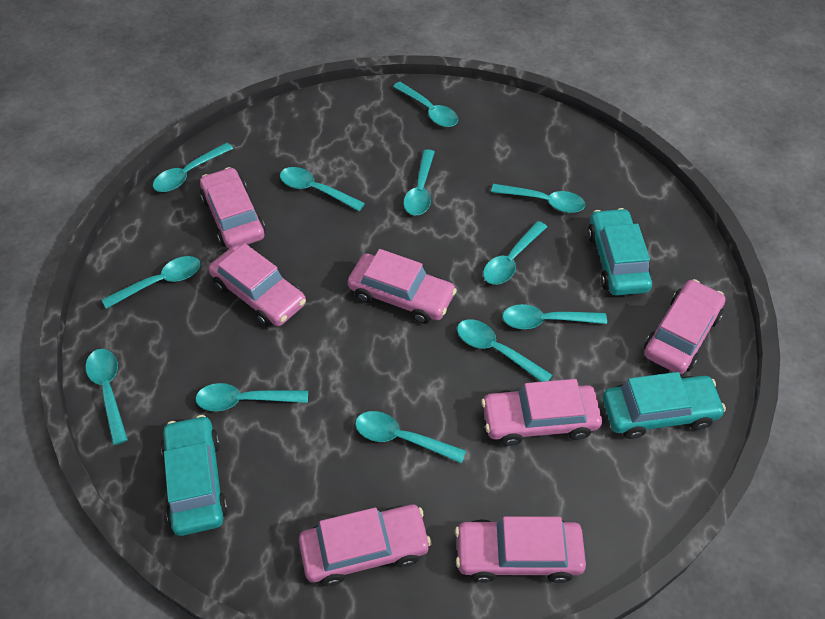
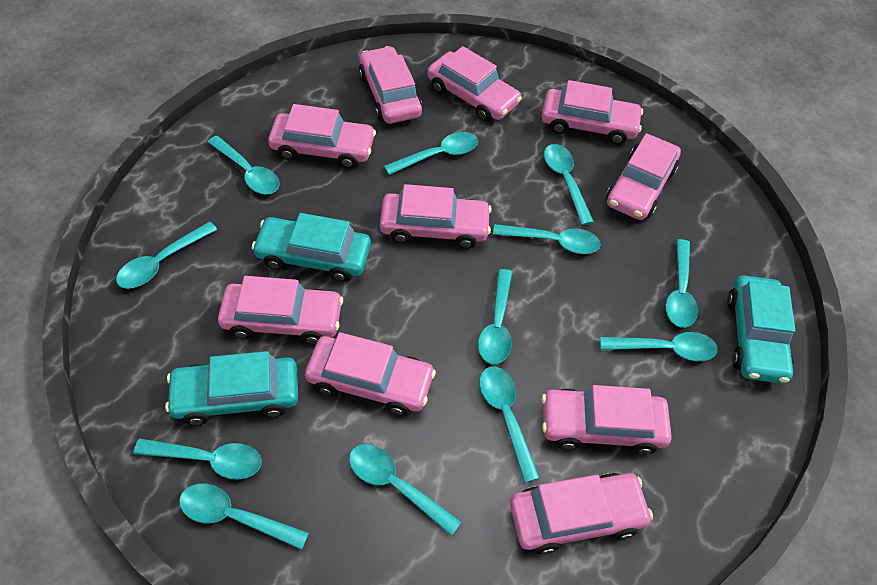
pink car: 7 -> 10

